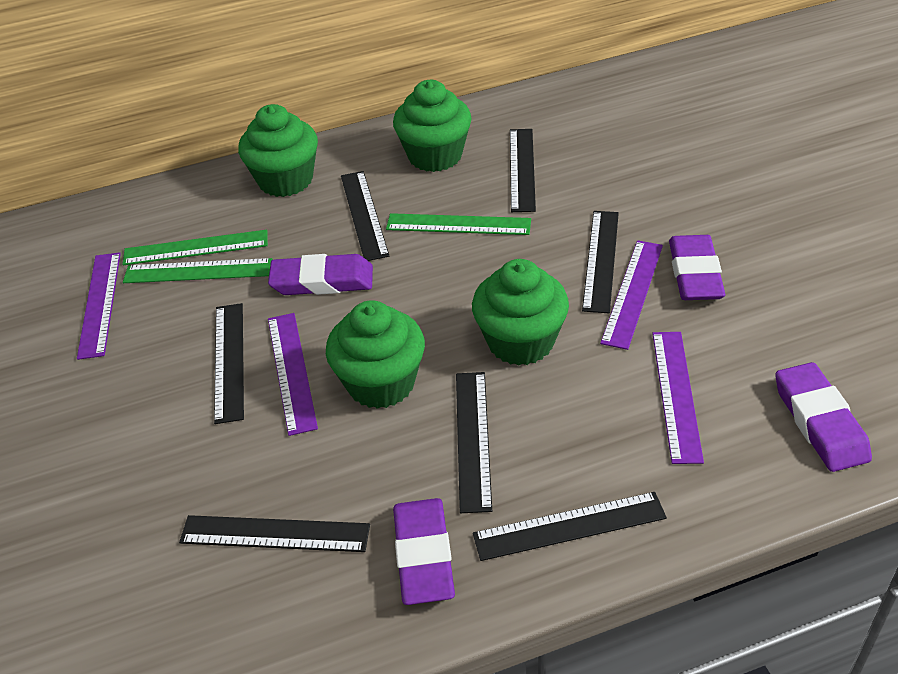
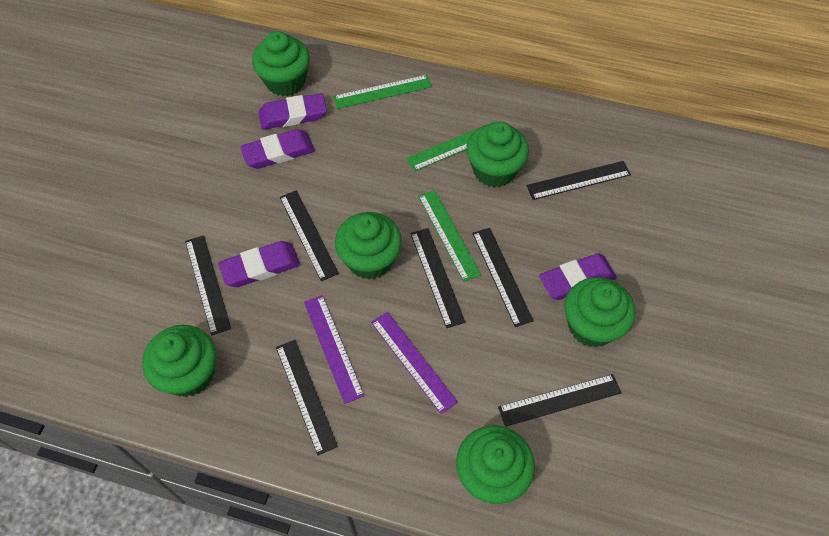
green cupcake: 4 -> 6
purple ruler: 4 -> 2

